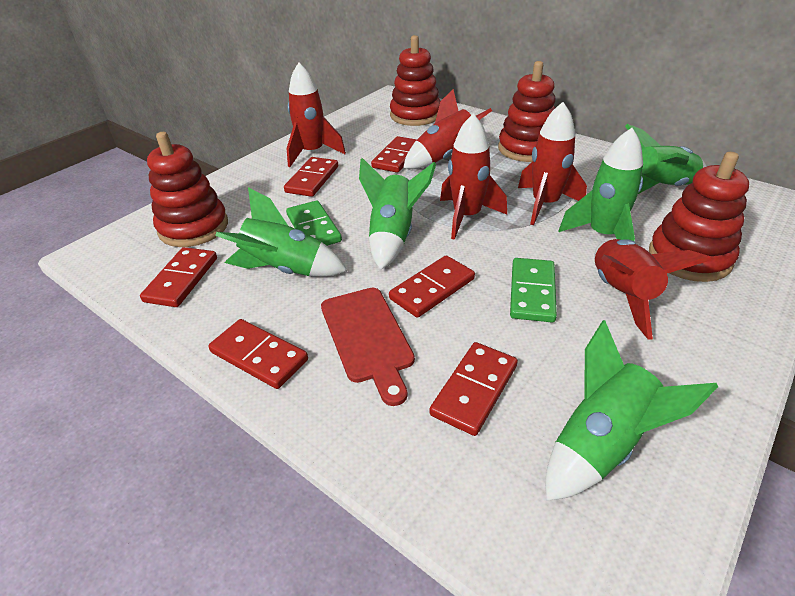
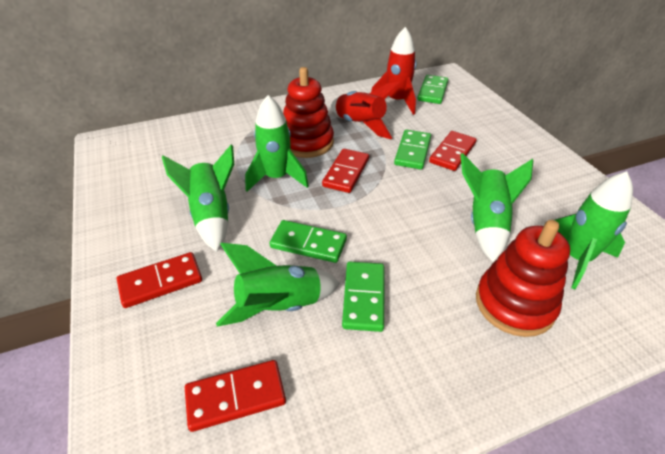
green domino: 2 -> 4
red cutting board: 1 -> 0
red domino: 6 -> 4
red rocket: 5 -> 2
red stacking toy: 4 -> 2

